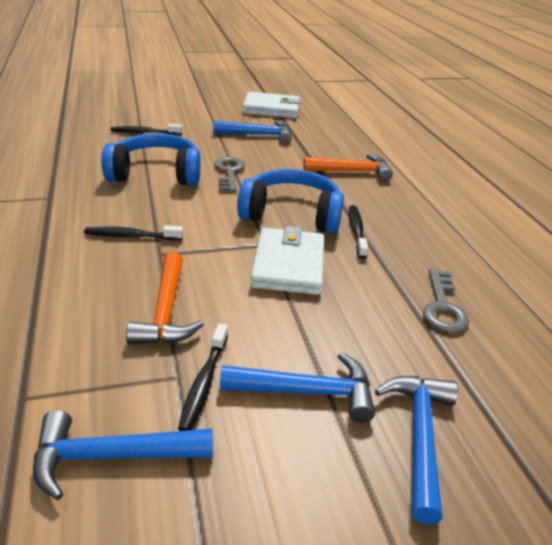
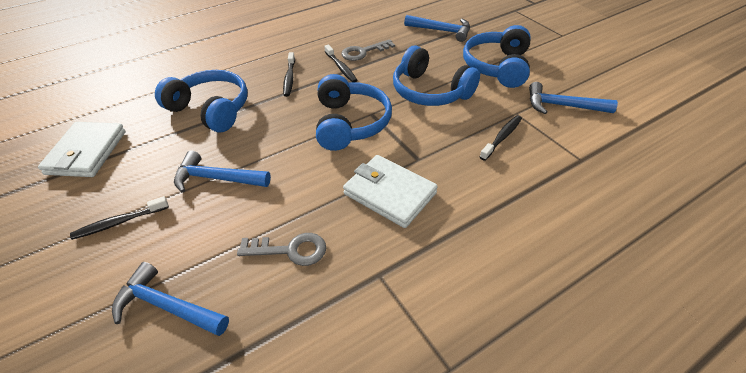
blue headphones: 2 -> 4
orange hammer: 2 -> 0

